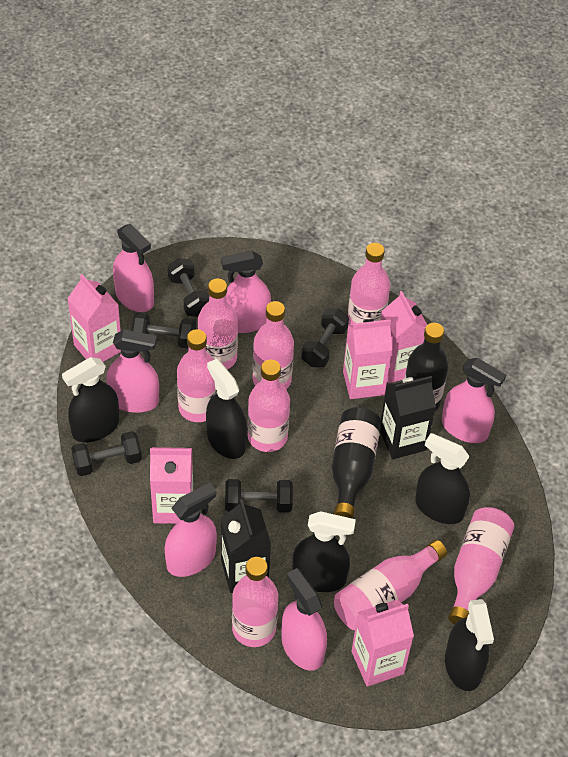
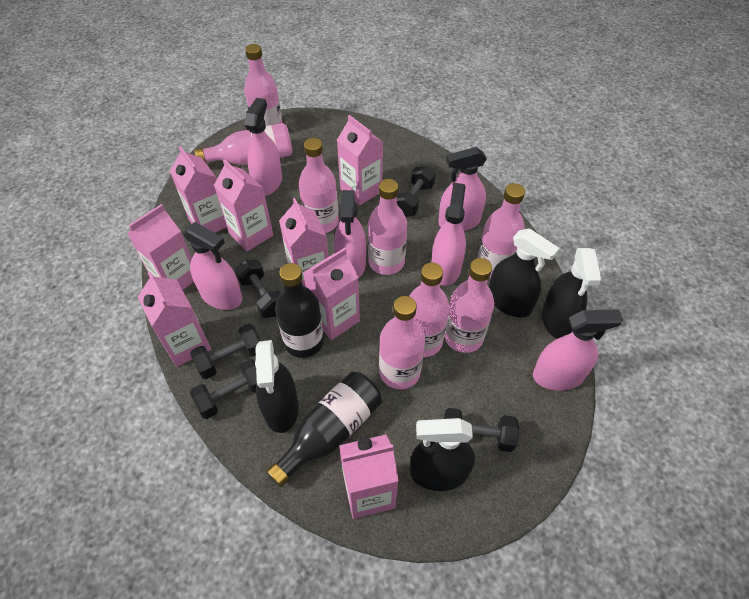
black carton: 2 -> 0
black spray bottle: 5 -> 4
pink carton: 5 -> 8

